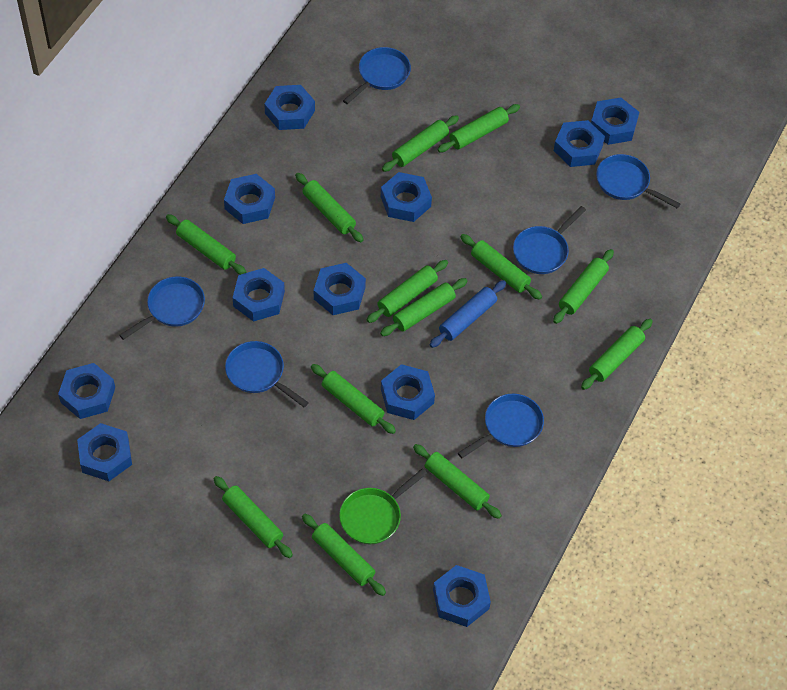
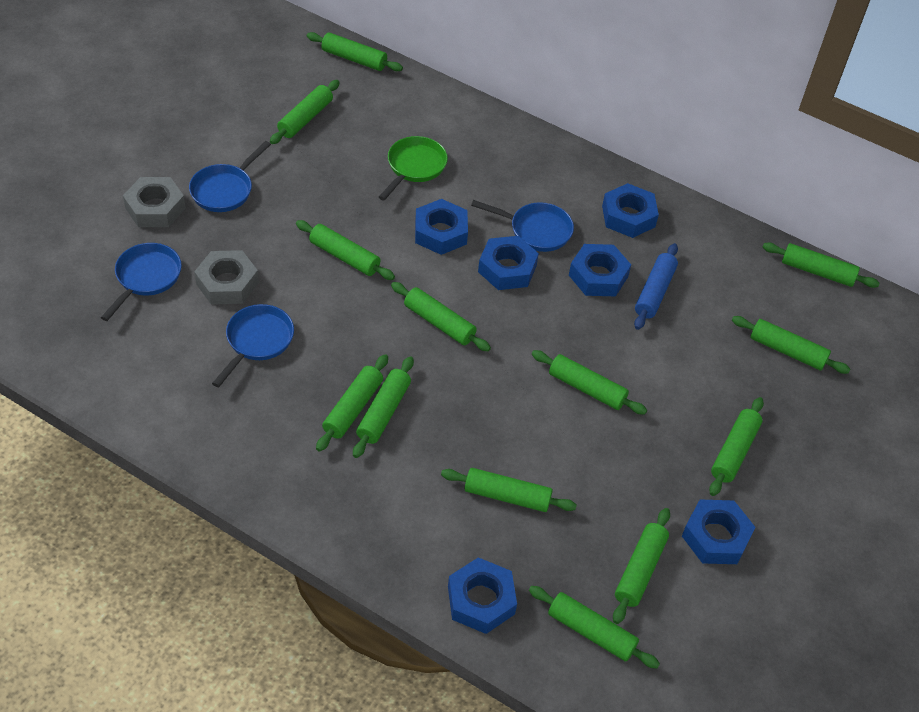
blue nut: 11 -> 6
blue pan: 6 -> 4
grey nut: 0 -> 2

